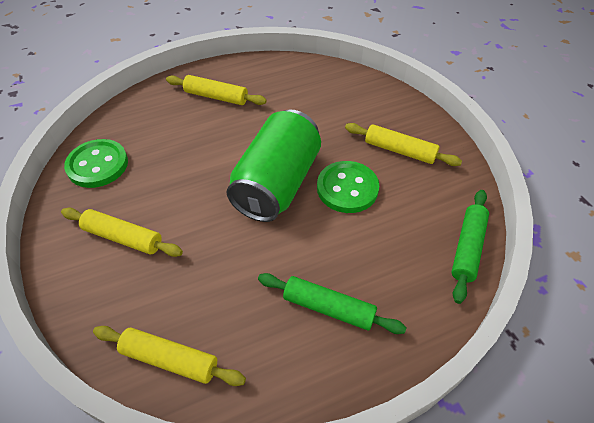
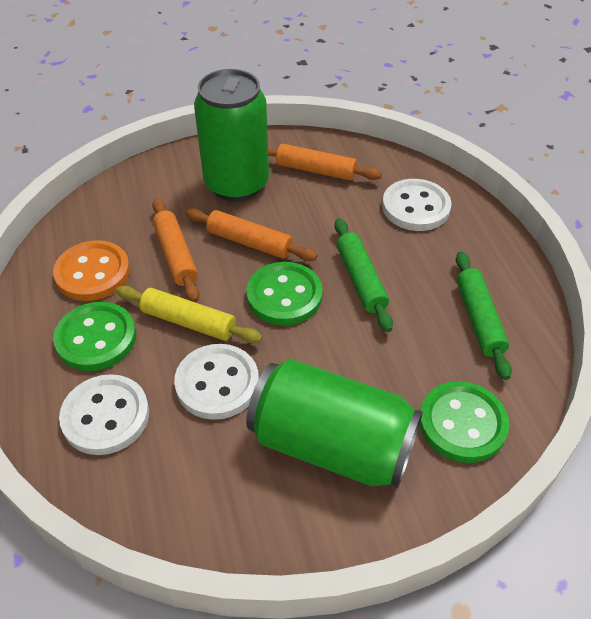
green button: 2 -> 3
green can: 1 -> 2
orange button: 0 -> 1
orange rolling pin: 0 -> 3
white button: 0 -> 3
yellow rolling pin: 4 -> 1

